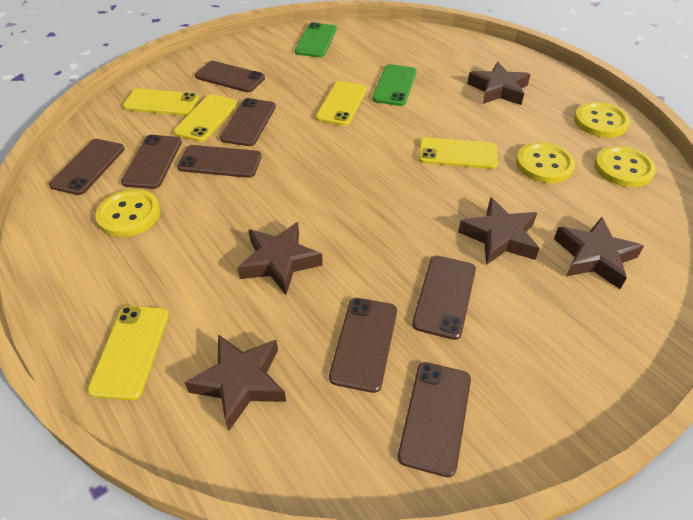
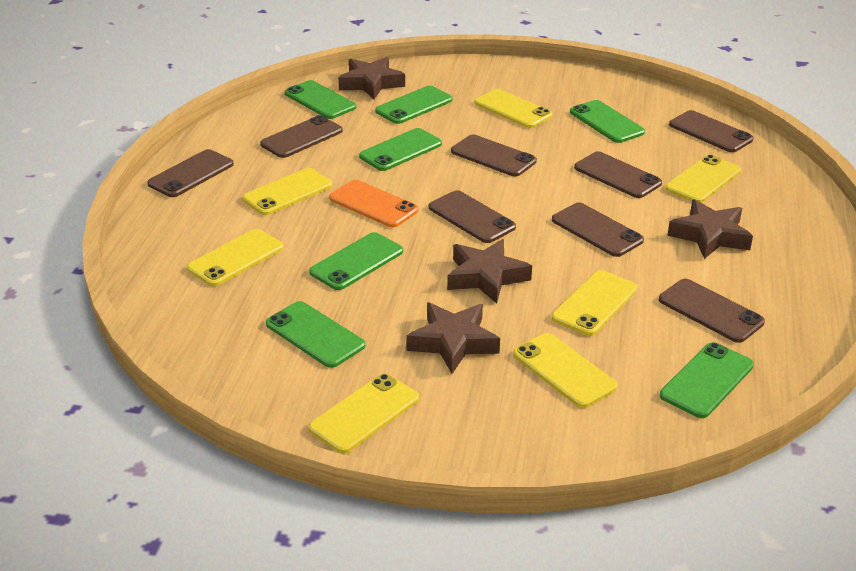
brown star: 5 -> 4
green phone: 2 -> 7
orange phone: 0 -> 1
yellow button: 4 -> 0
yellow phone: 5 -> 7

